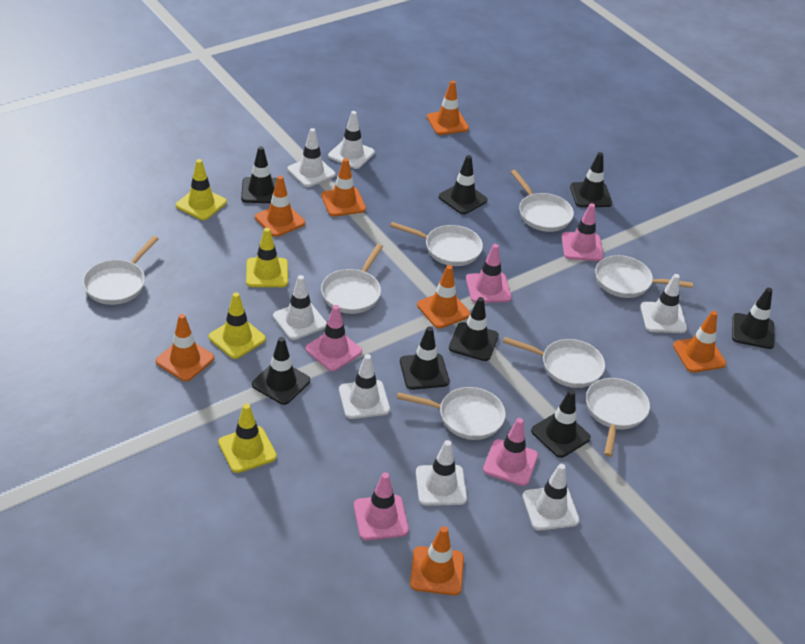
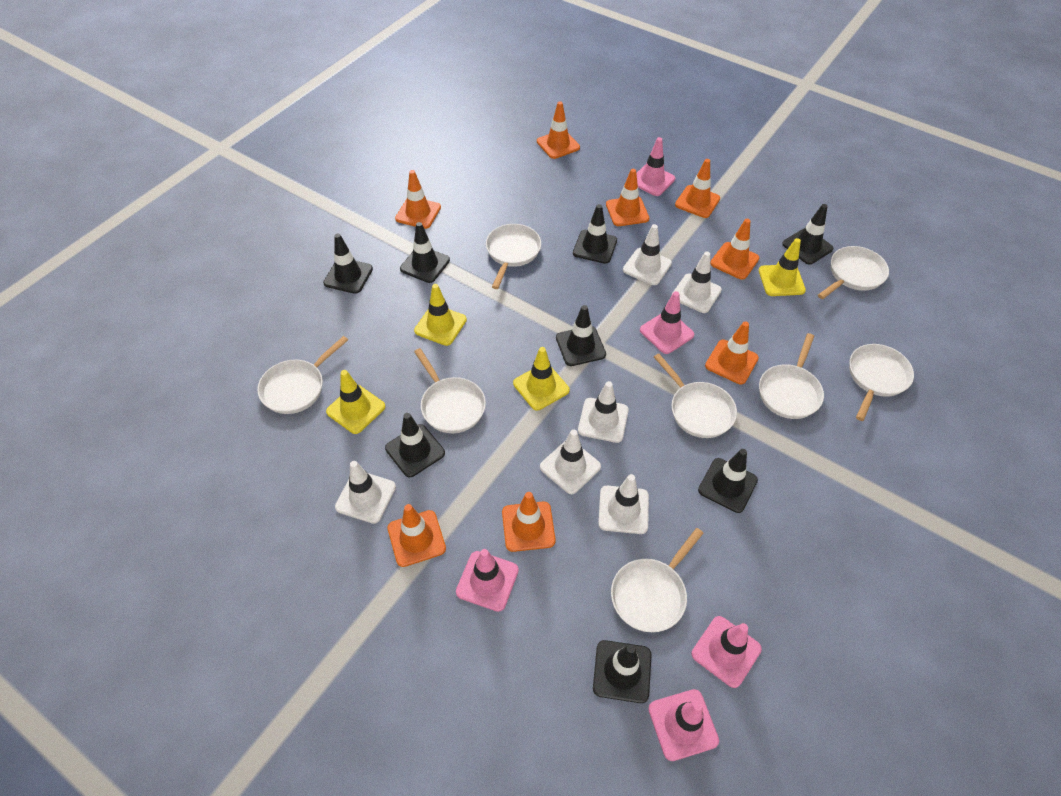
orange traffic cone: 7 -> 8
white traffic cone: 7 -> 6

